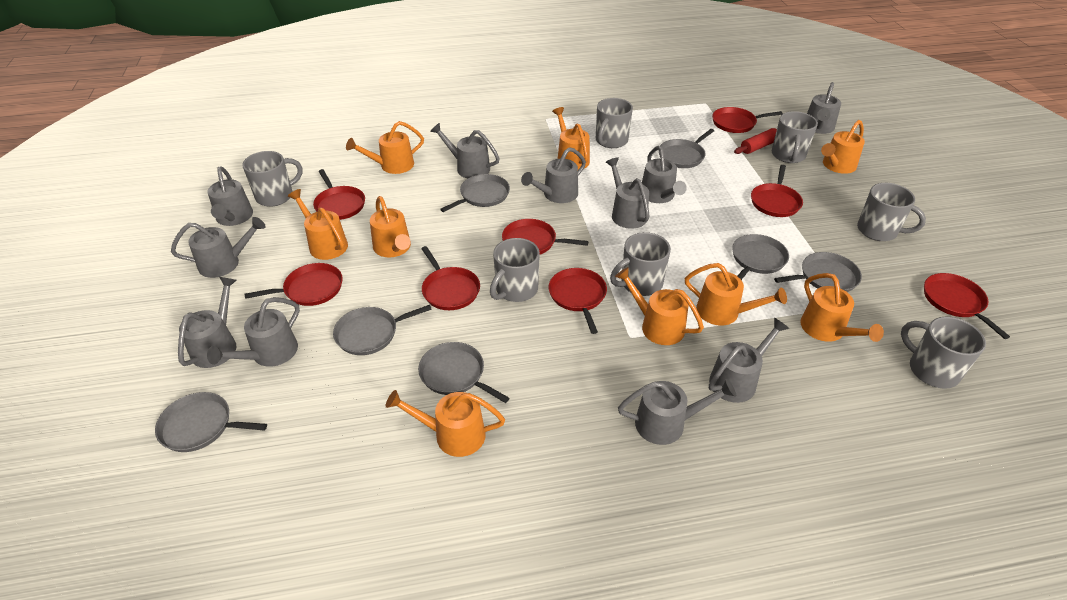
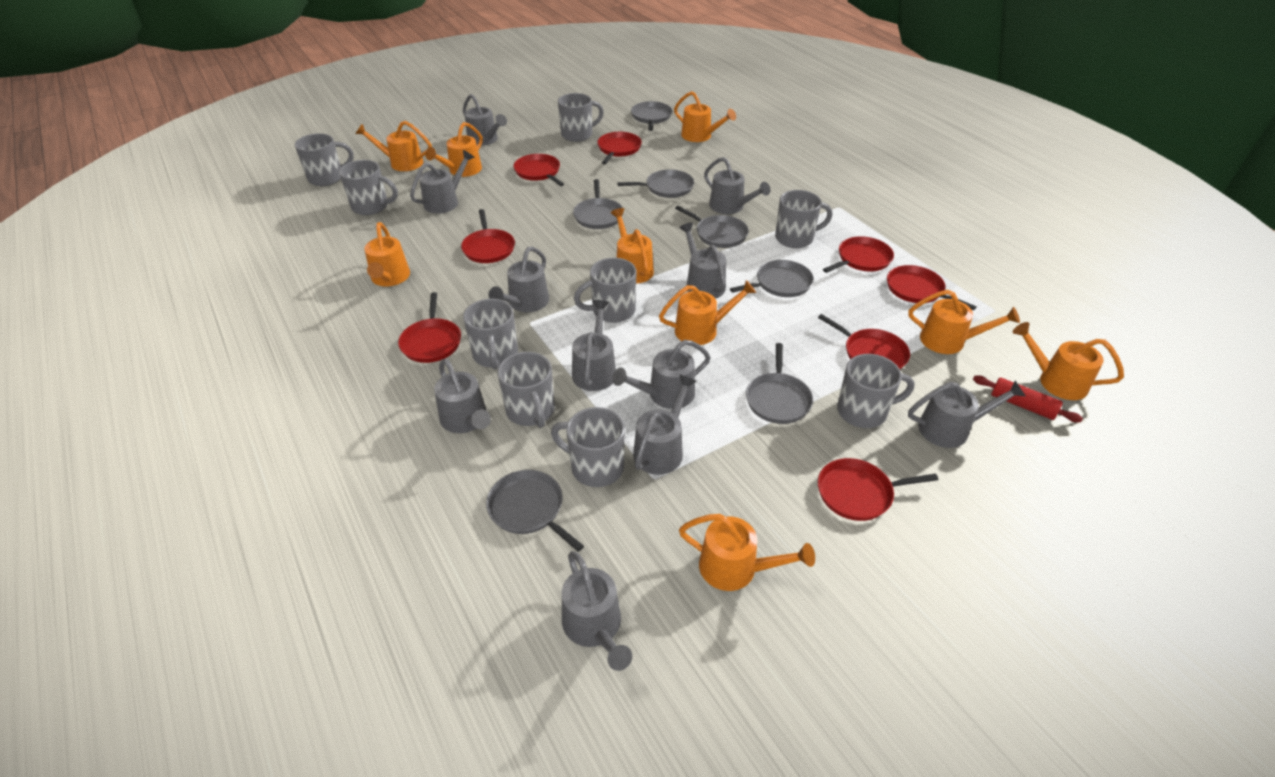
grey mug: 7 -> 9

